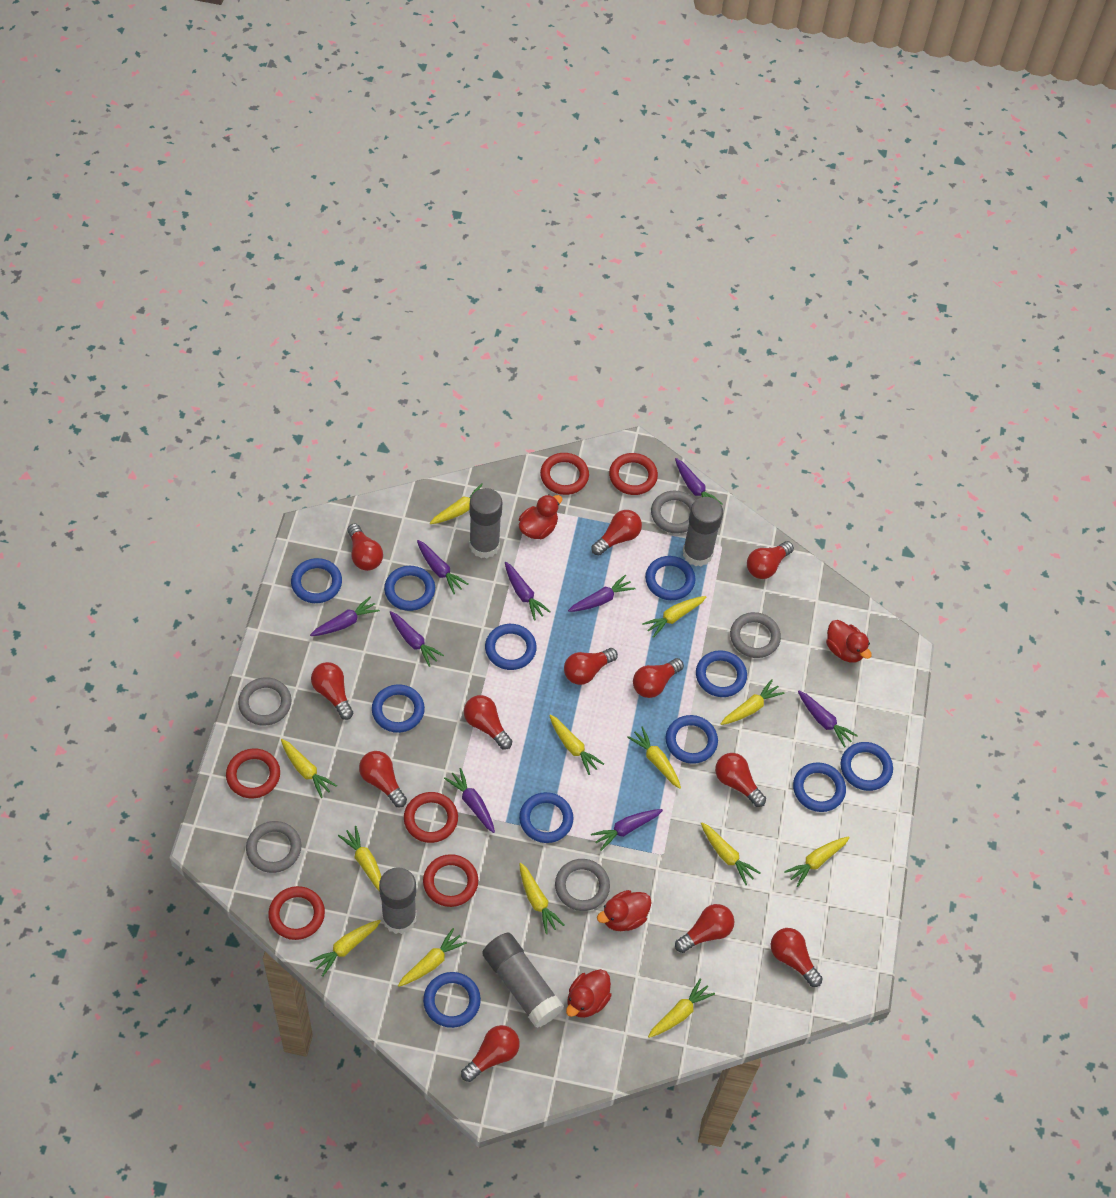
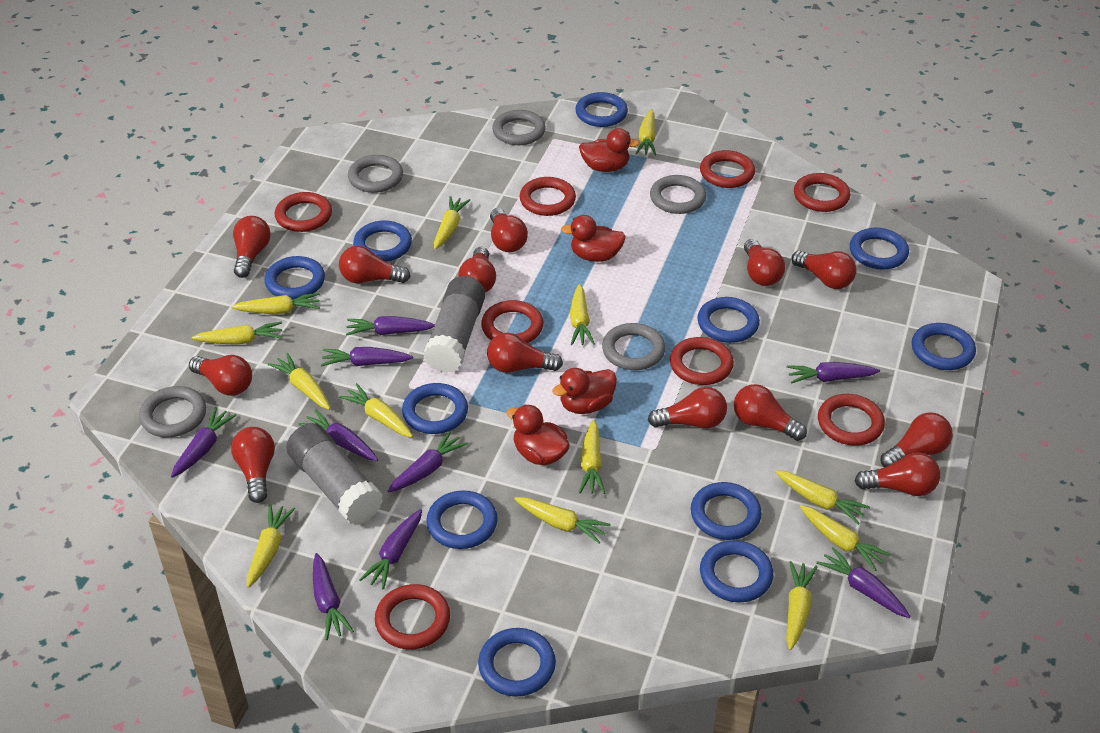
grey glue stick: 4 -> 2
red light bulb: 12 -> 13
red ring: 6 -> 8

